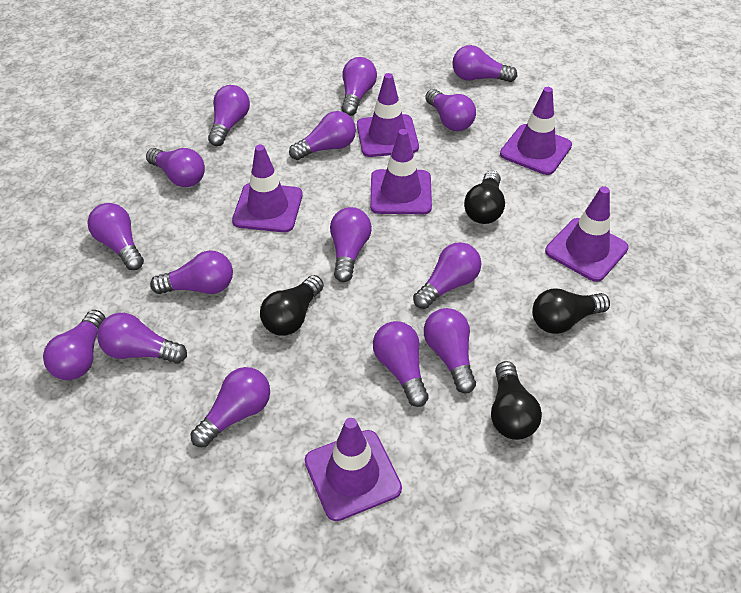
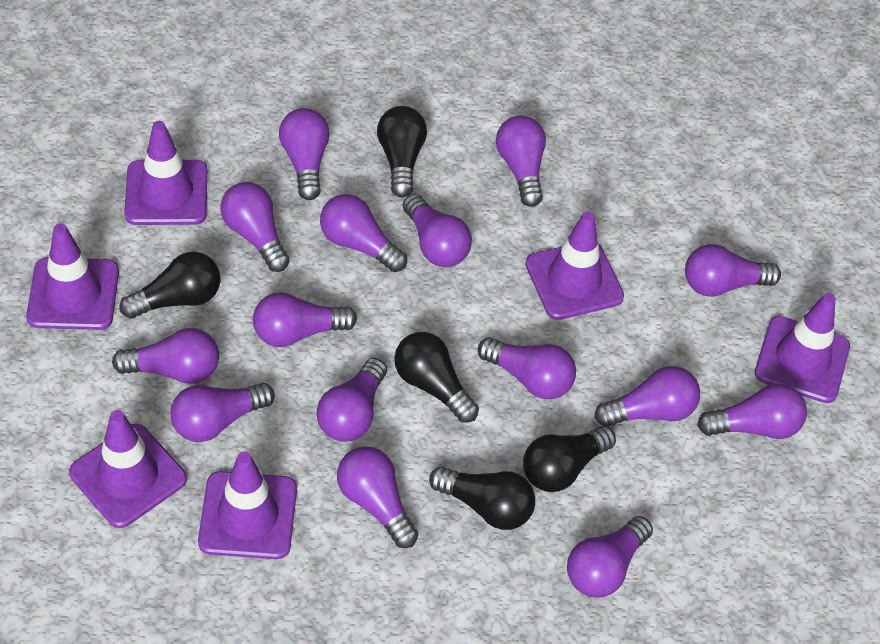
black light bulb: 4 -> 5

